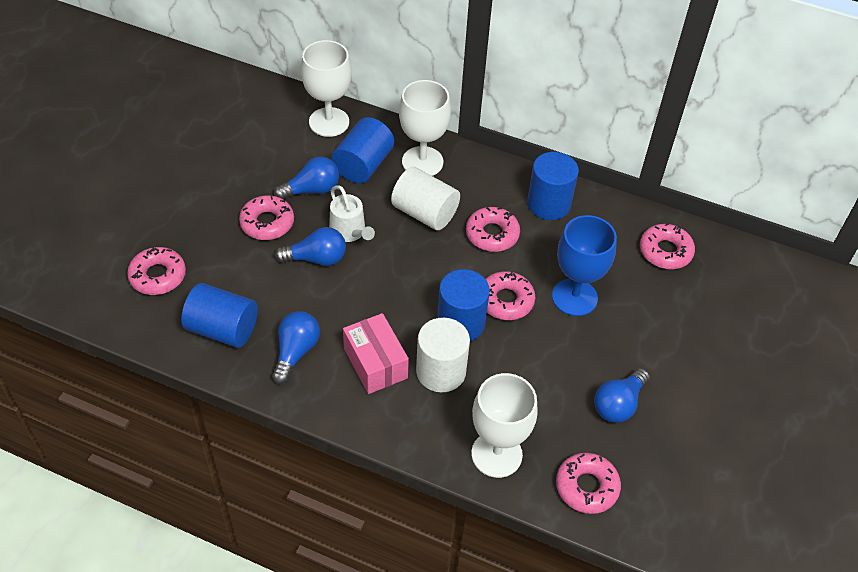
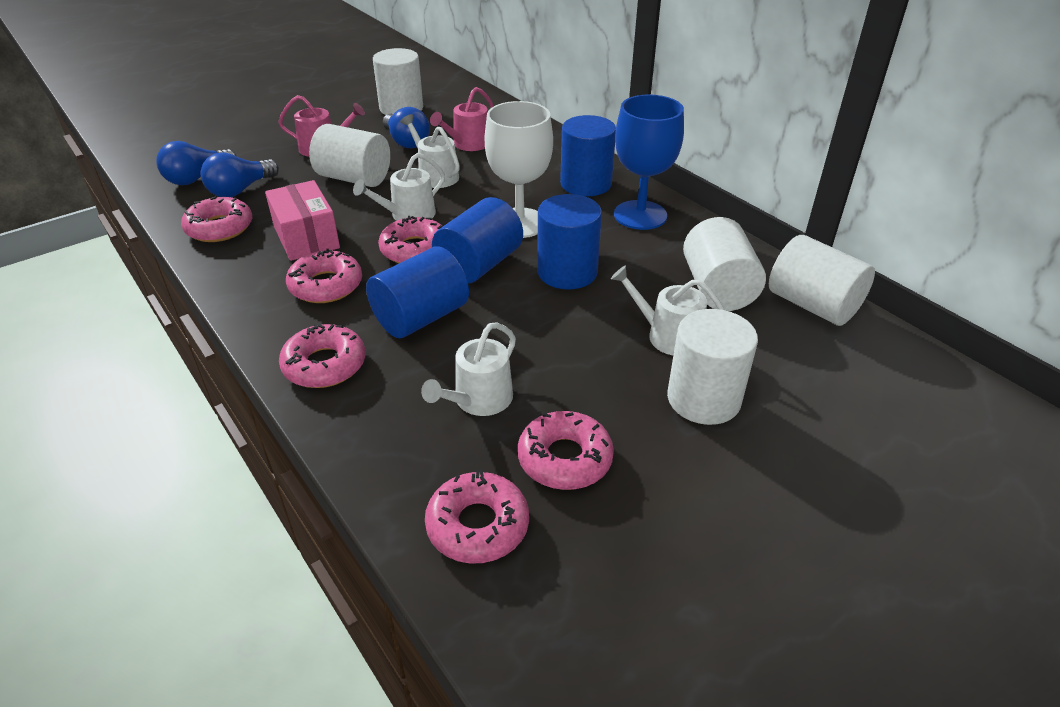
blue light bulb: 4 -> 3
pink watering can: 0 -> 2
white cylinder: 2 -> 5
white goblet: 3 -> 1
white watering can: 1 -> 4

